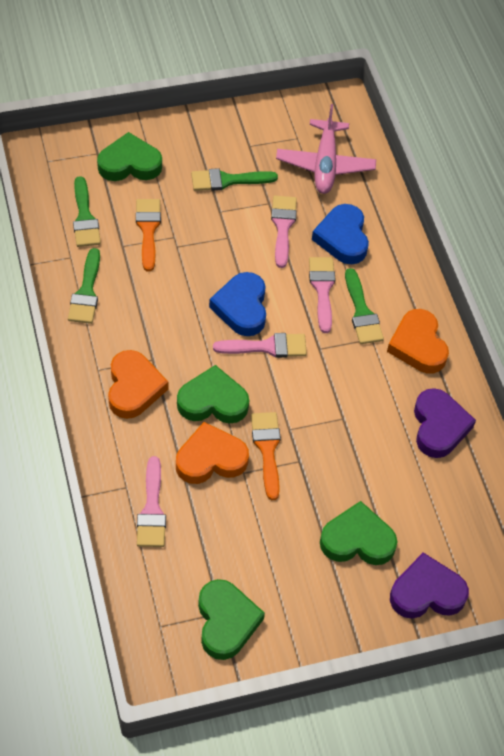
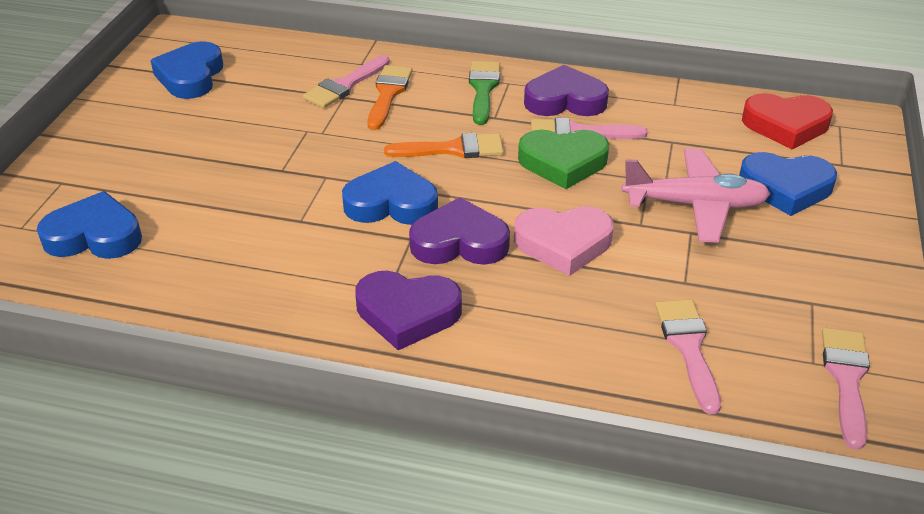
blue heart: 2 -> 4
green brush: 4 -> 1
green heart: 4 -> 1
orange heart: 3 -> 0
pink heart: 0 -> 1
purple heart: 2 -> 3
red heart: 0 -> 1

